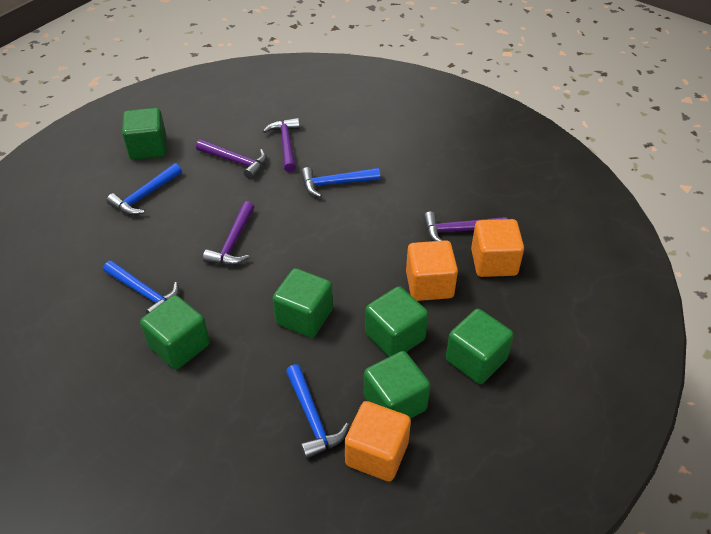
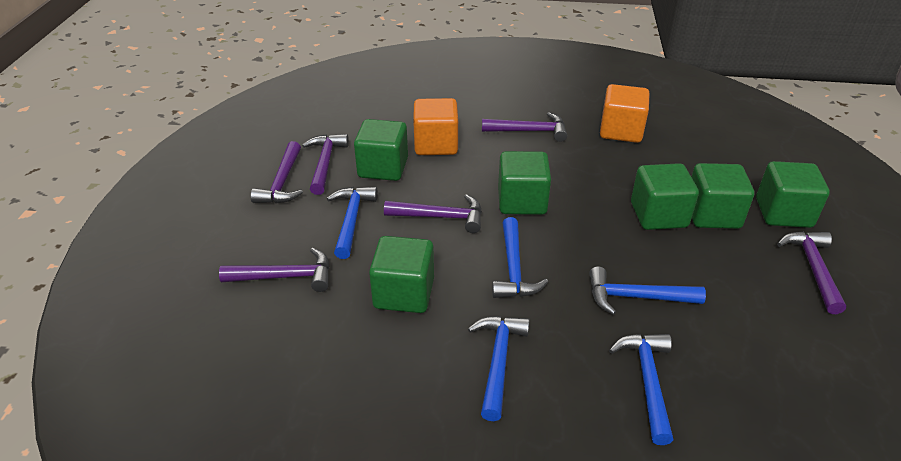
blue hammer: 4 -> 5
orange cube: 3 -> 2
purple hammer: 4 -> 6

